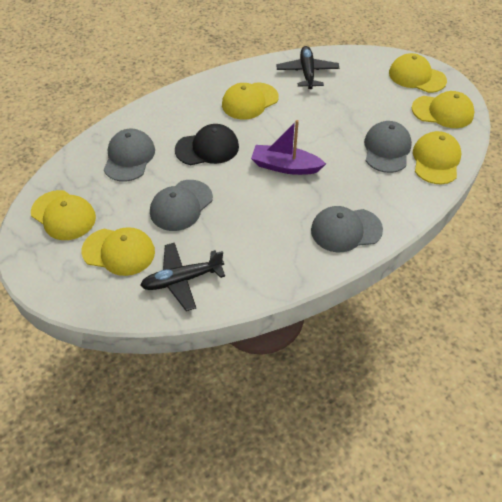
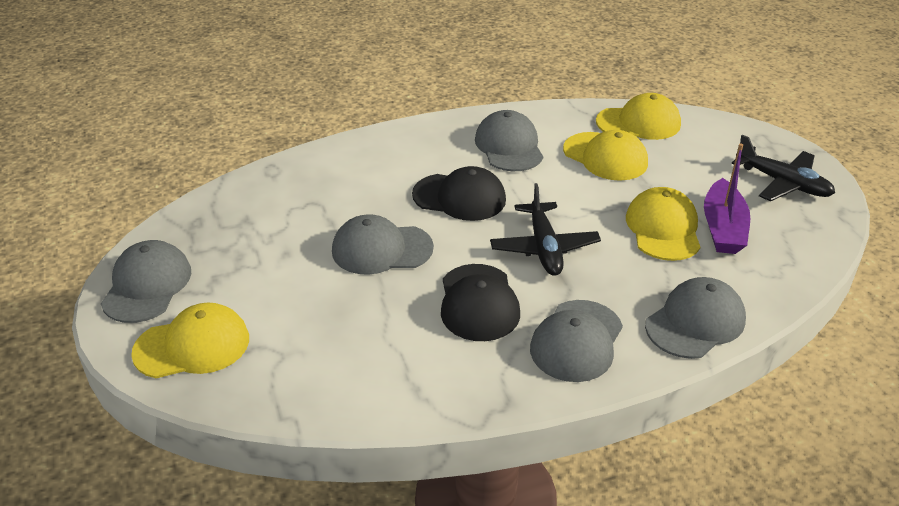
black cap: 1 -> 2
grey cap: 4 -> 5
yellow cap: 6 -> 4

